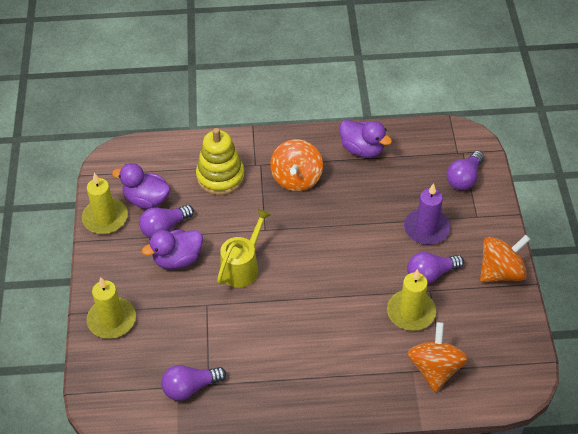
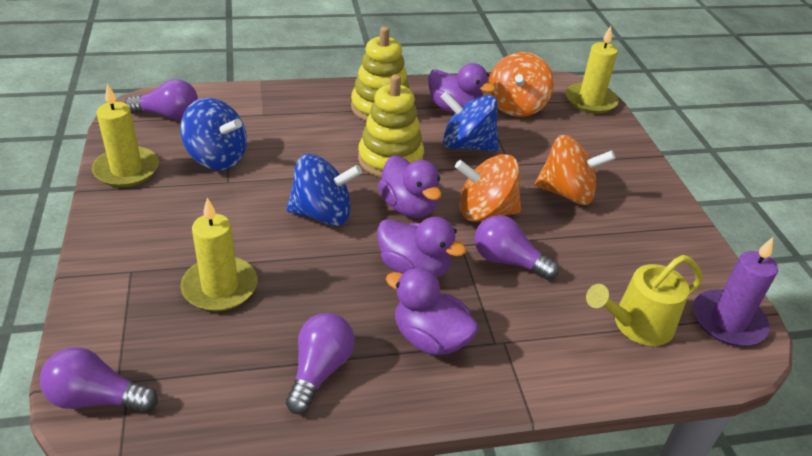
blue spinning top: 0 -> 3
purple duck: 3 -> 4
yellow stacking toy: 1 -> 2

